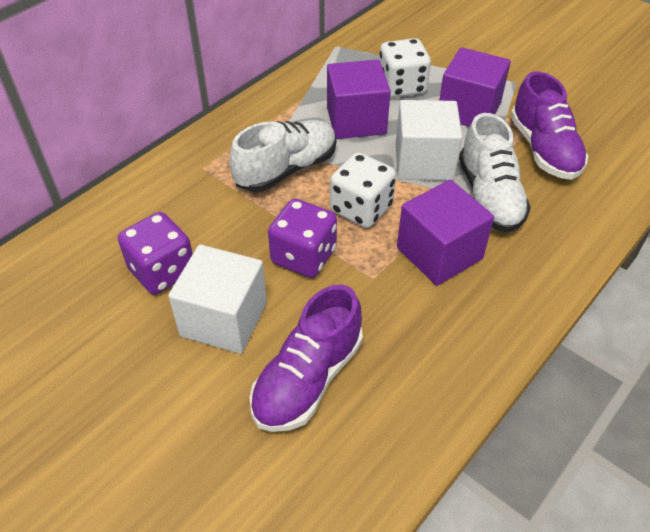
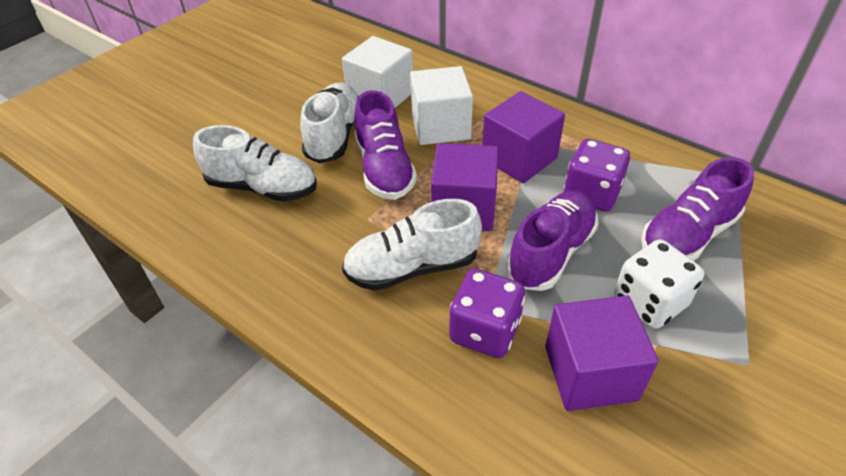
purple shoe: 2 -> 3
white dice: 2 -> 1
white shoe: 2 -> 3

